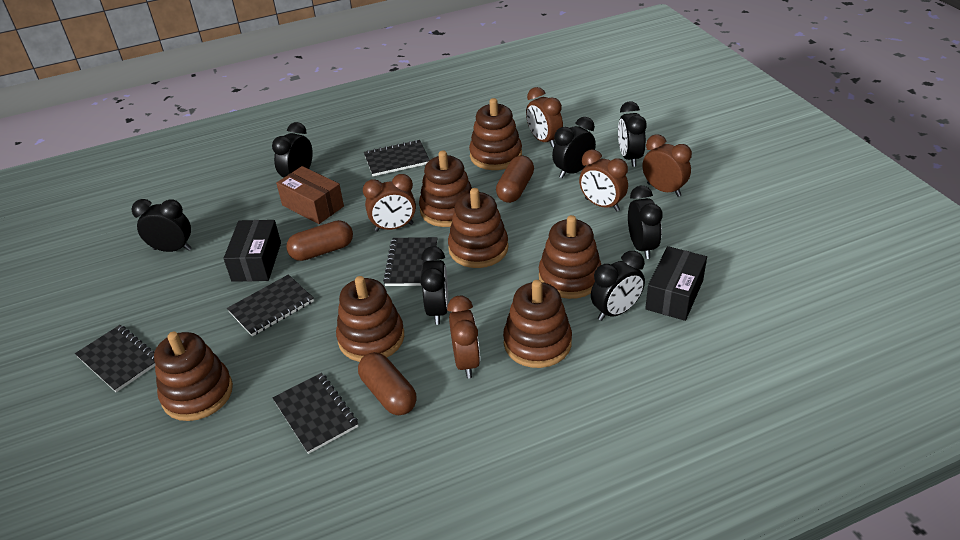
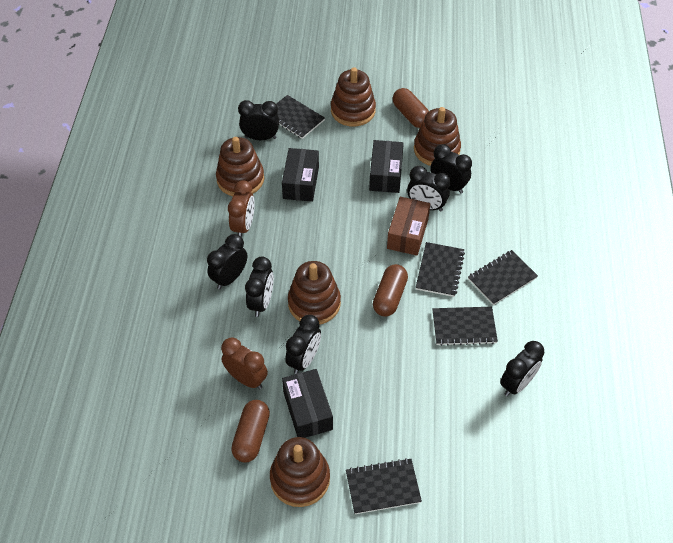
black box: 2 -> 3
brown clock: 5 -> 2
brown stacking toy: 7 -> 5

